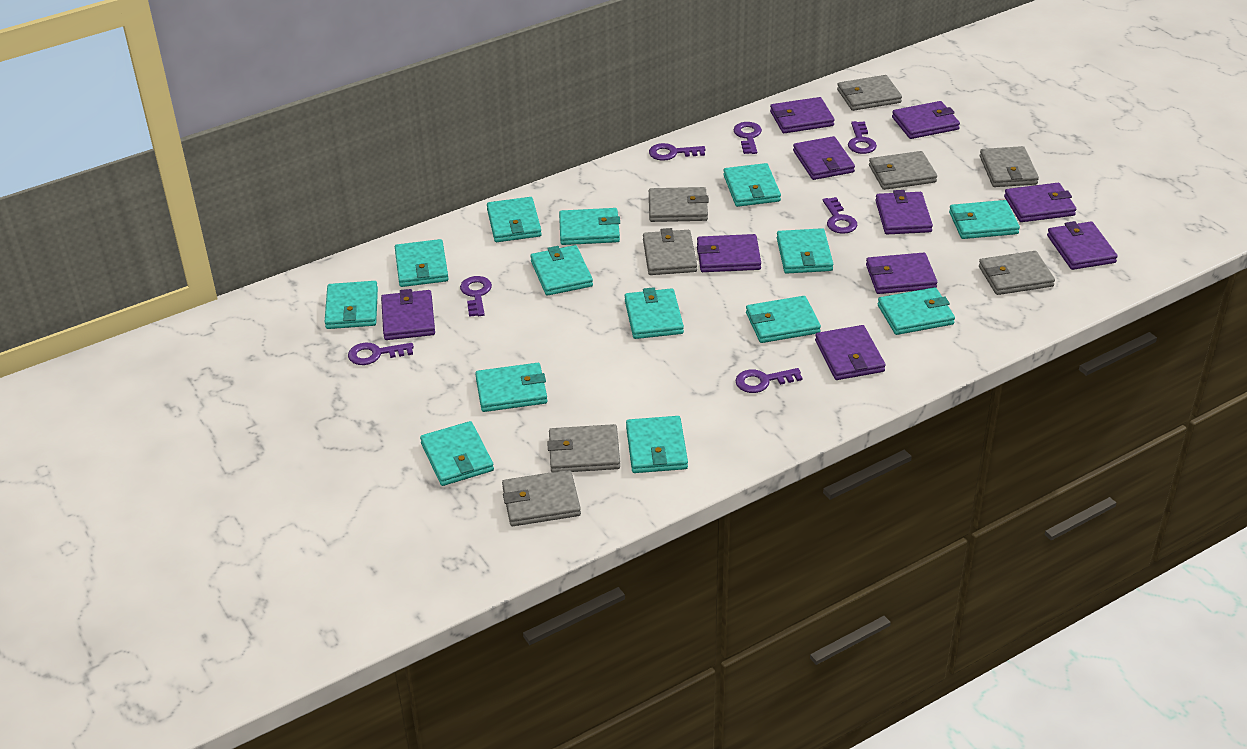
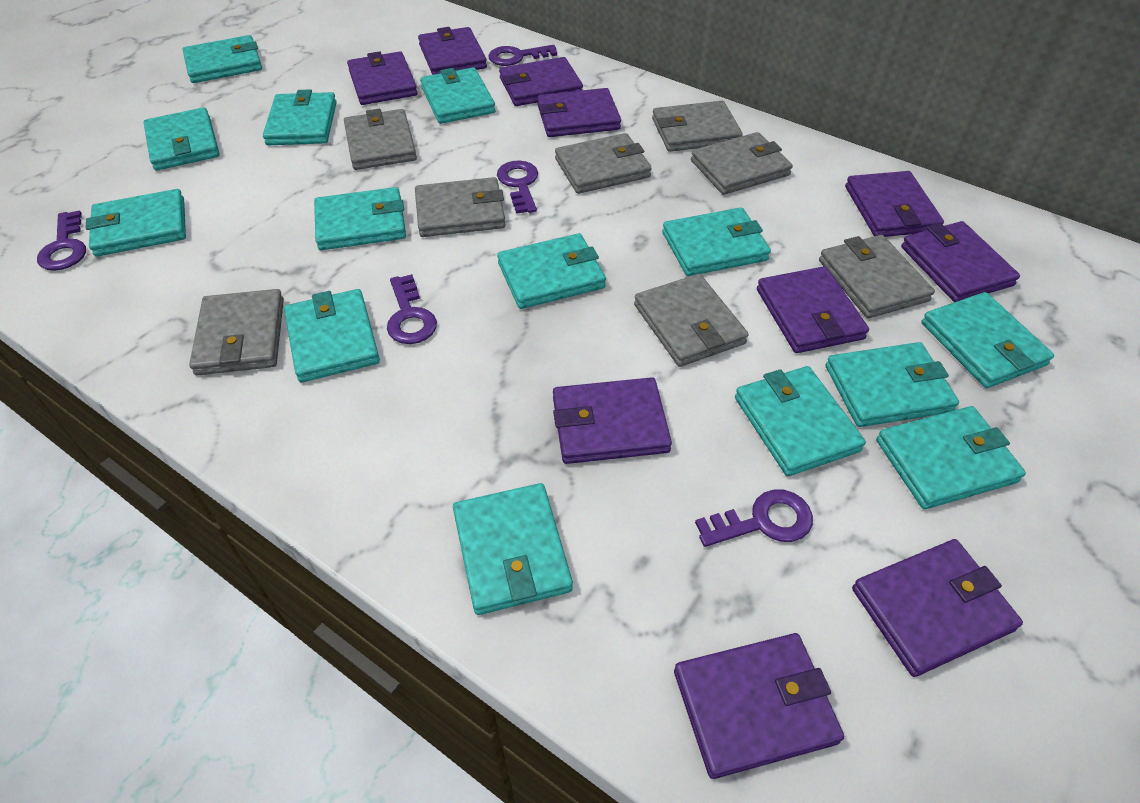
purple key: 7 -> 5

